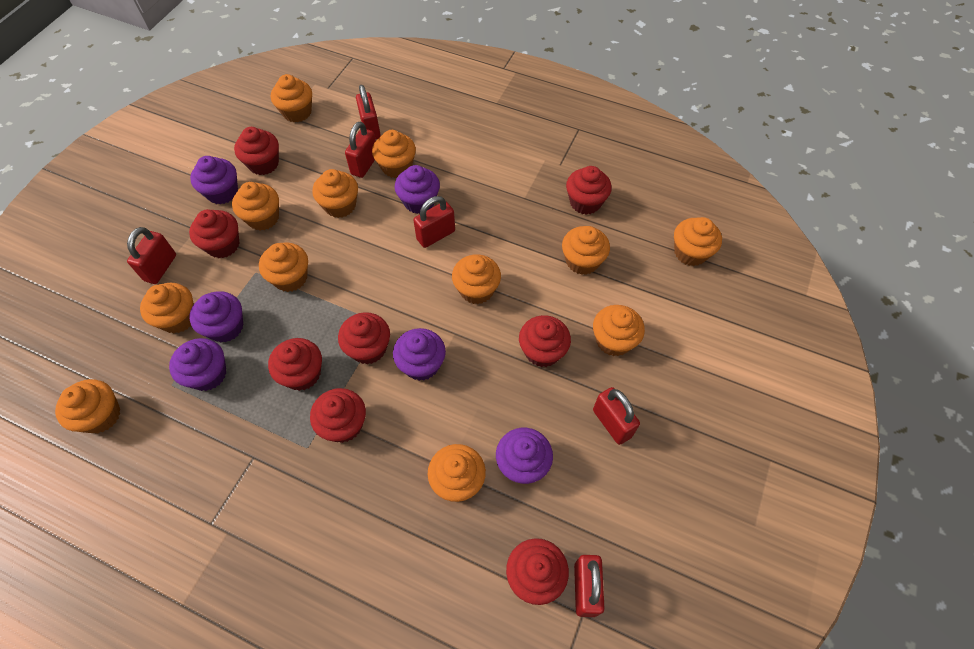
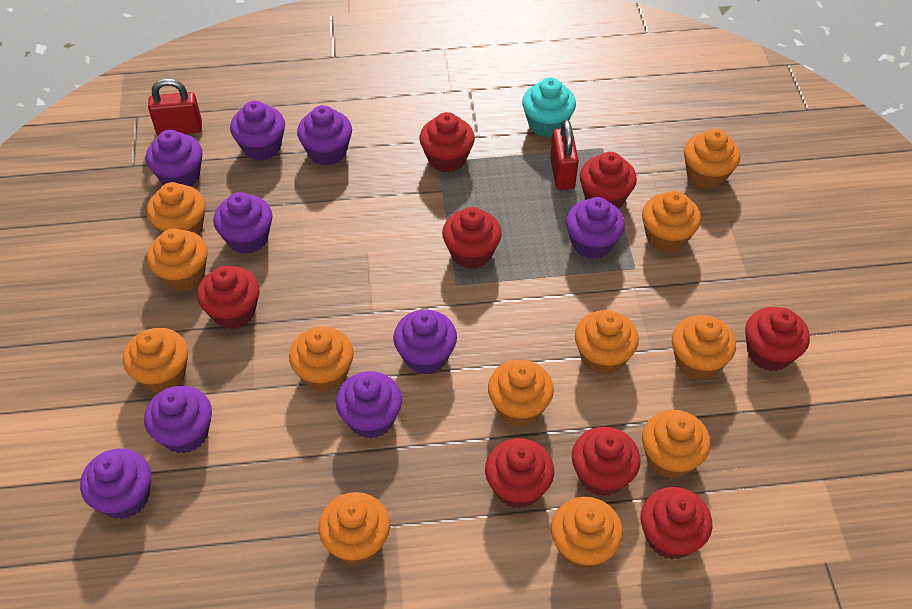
purple cupcake: 6 -> 9
red padlock: 6 -> 2
turquoise cupcake: 0 -> 1

